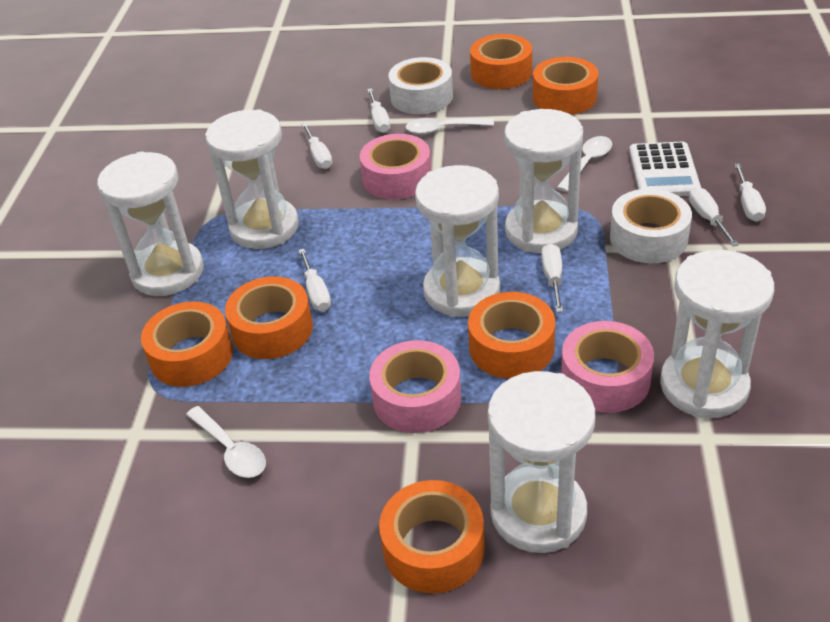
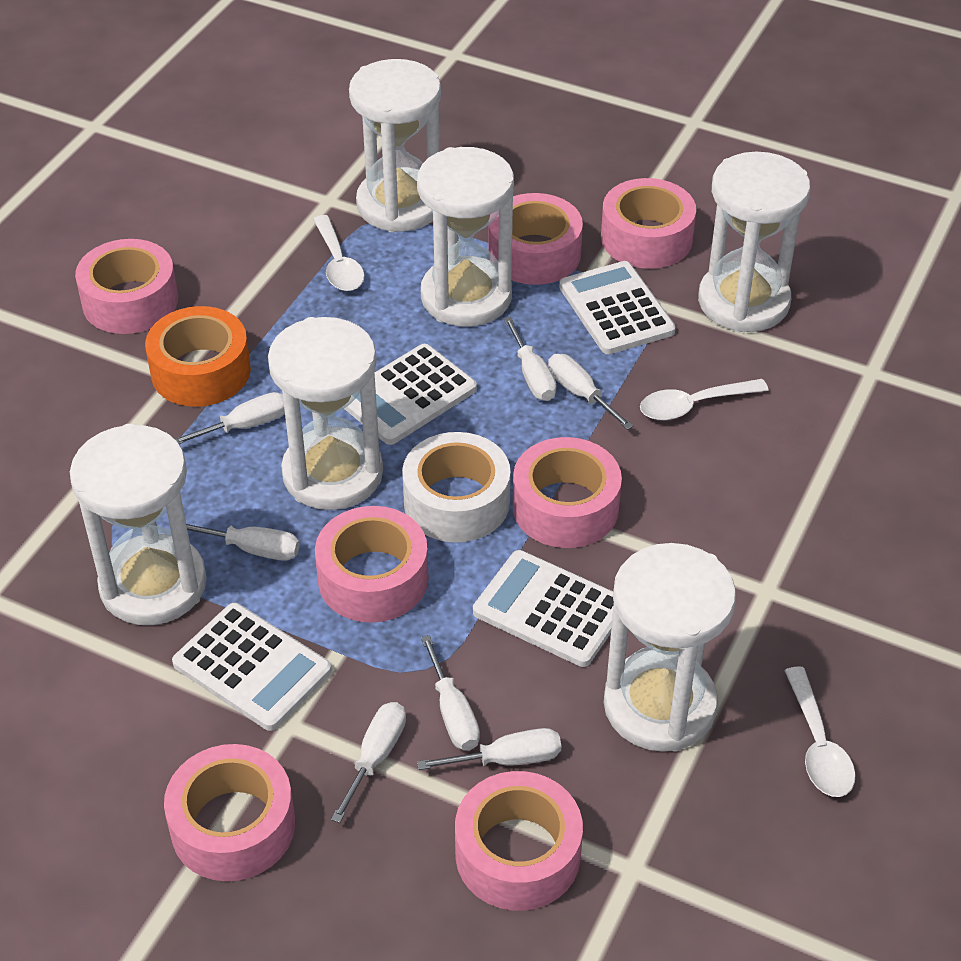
orange tape: 6 -> 1
pink tape: 3 -> 7
white calculator: 1 -> 4
white screwdriver: 6 -> 7
white tape: 2 -> 1

